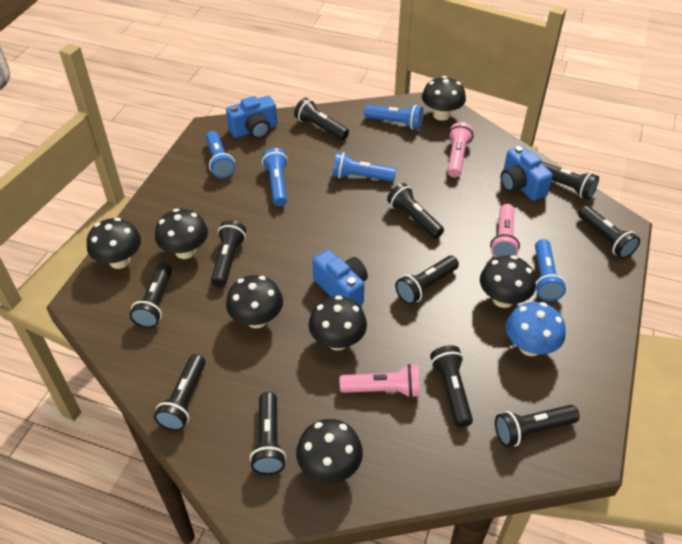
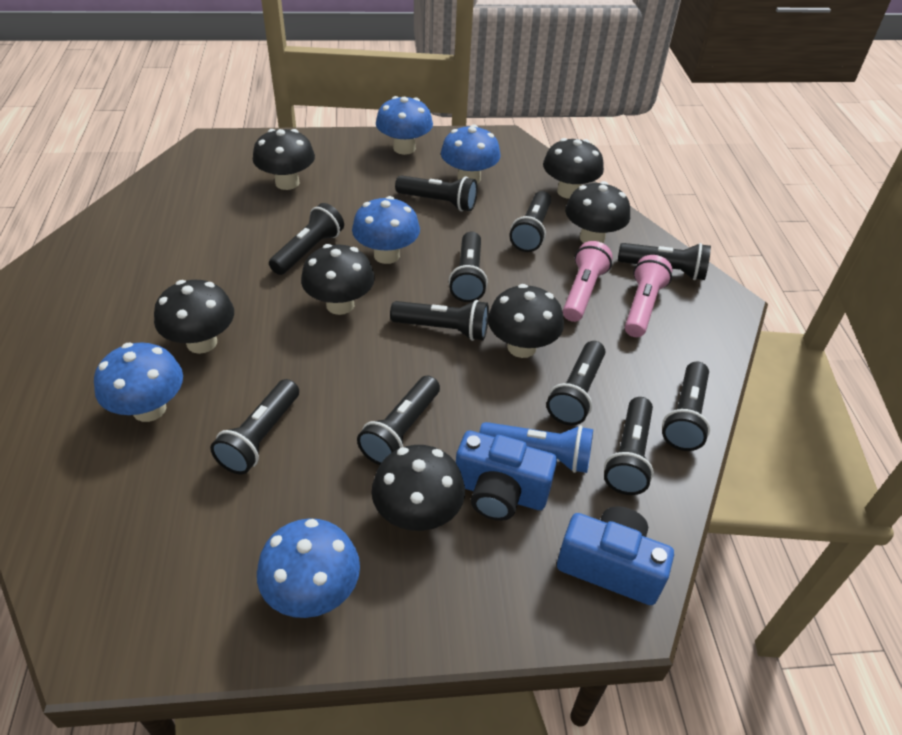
blue camera: 3 -> 2
blue flashlight: 5 -> 1
blue mushroom: 1 -> 5
pink flashlight: 3 -> 2

